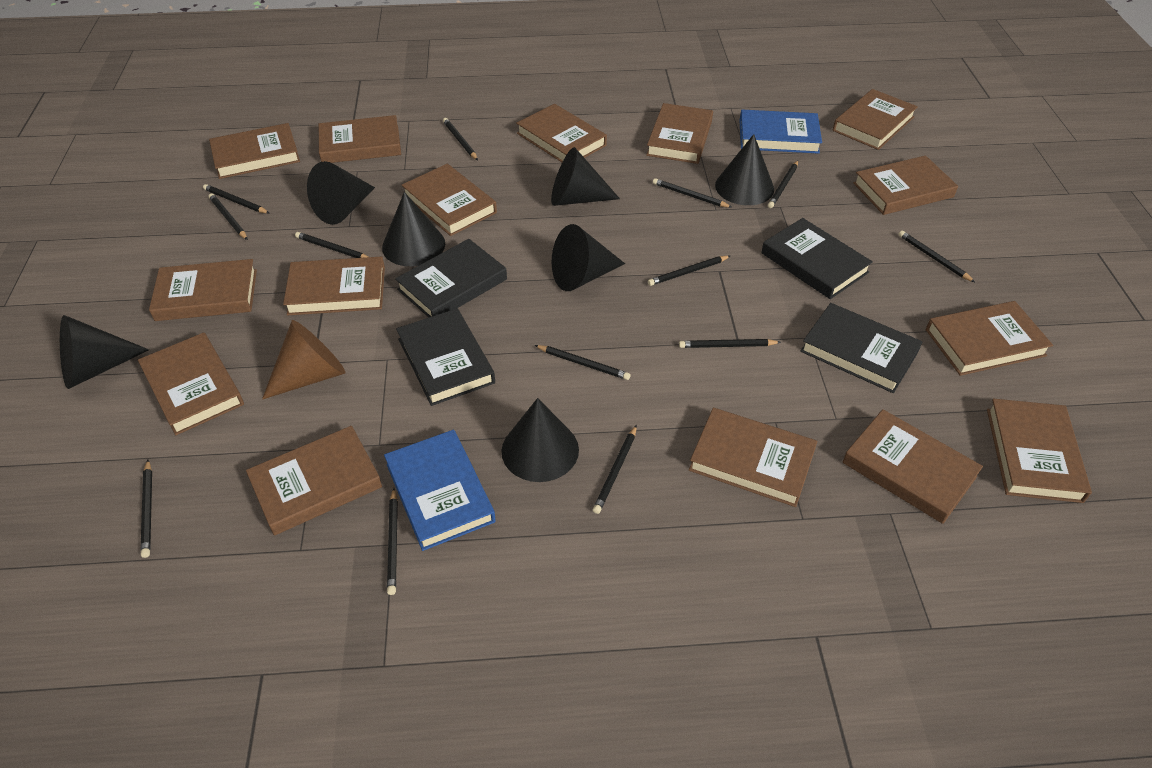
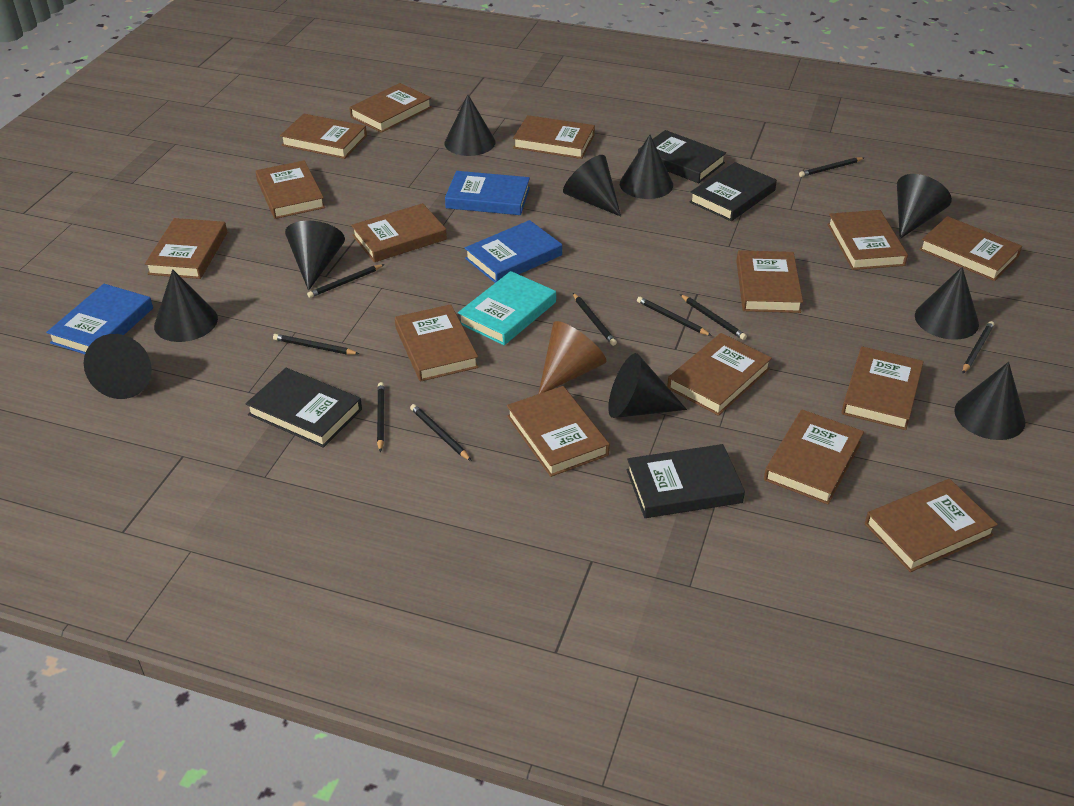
black cone: 7 -> 10
black pencil: 13 -> 9
blue book: 2 -> 3
turquoise book: 0 -> 1

